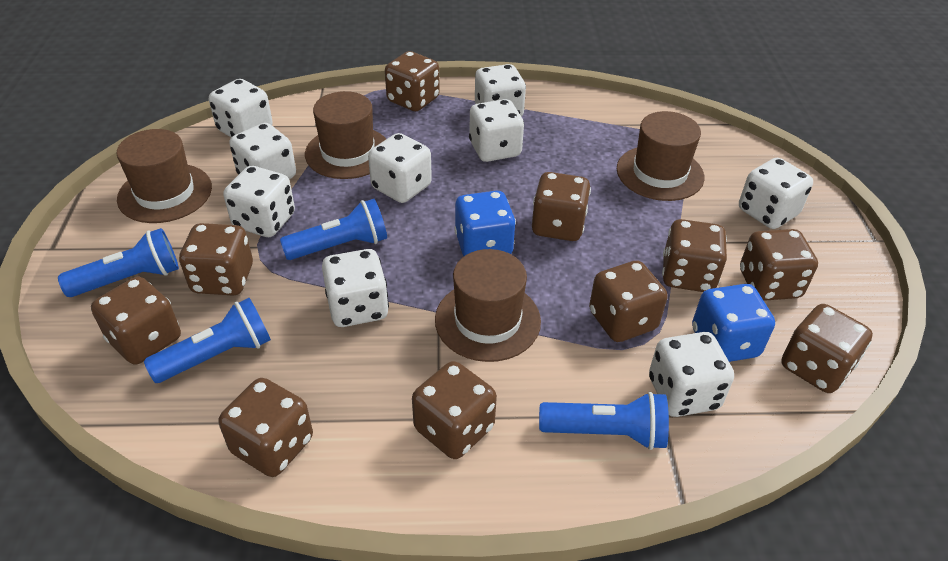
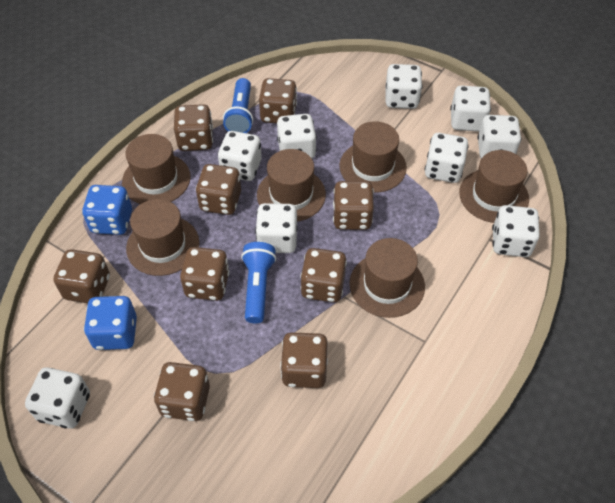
blue flashlight: 4 -> 2
brown dice: 10 -> 9
brown hat: 4 -> 6

